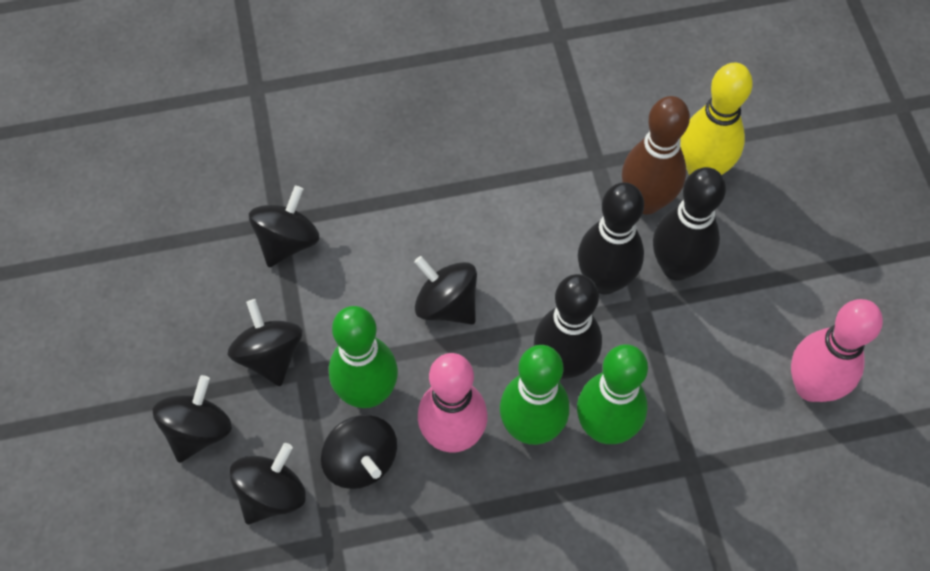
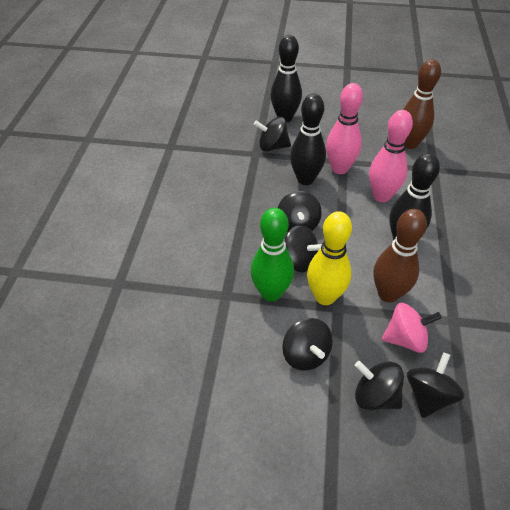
brown bowling pin: 1 -> 2
green bowling pin: 3 -> 1
pink spinning top: 0 -> 1

